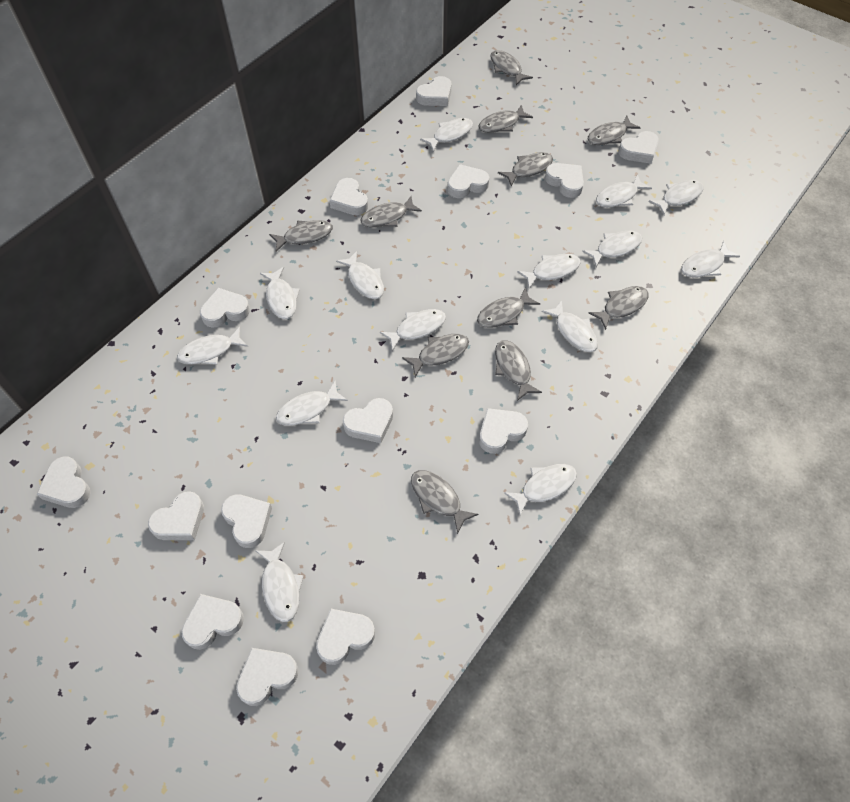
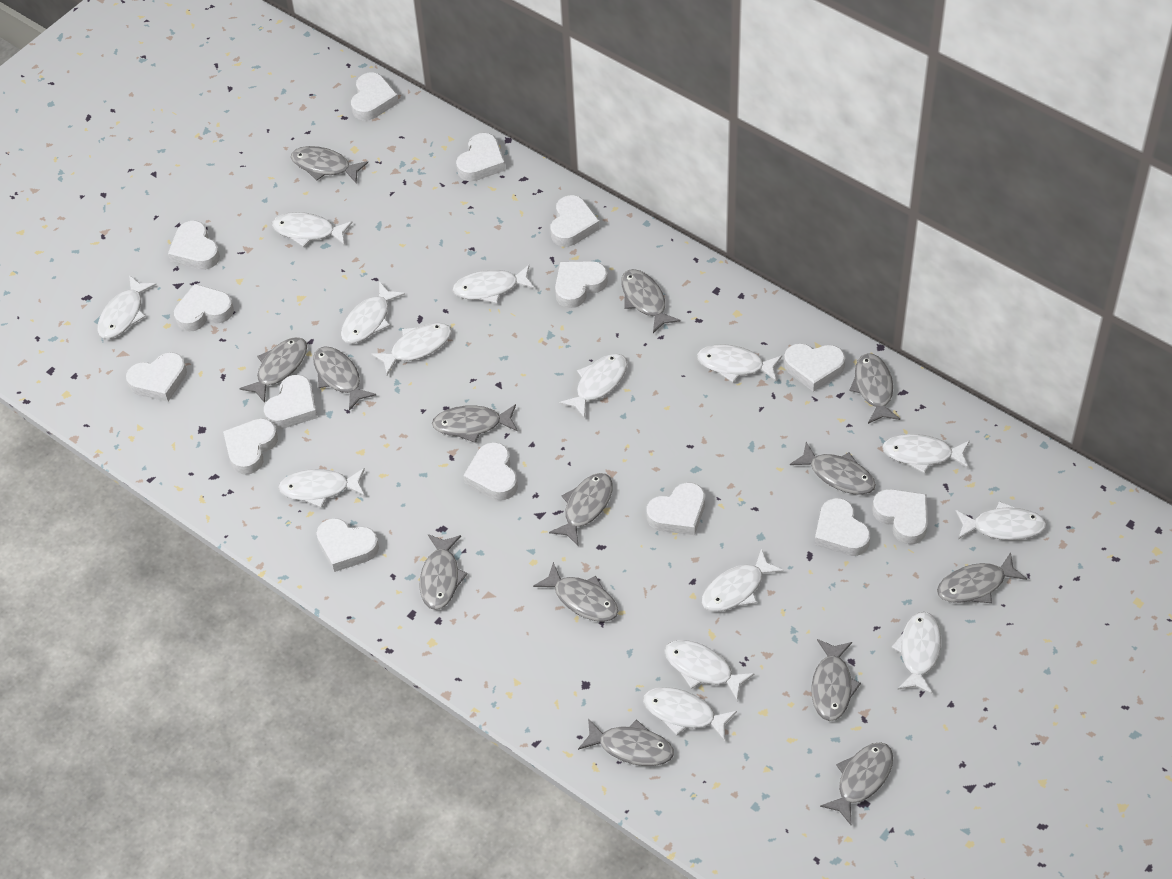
grey fish: 11 -> 14
white heart: 14 -> 15

